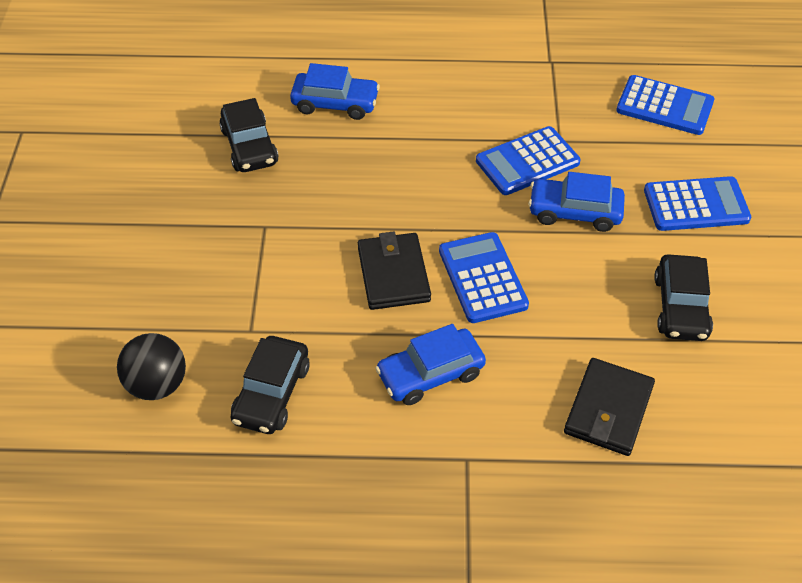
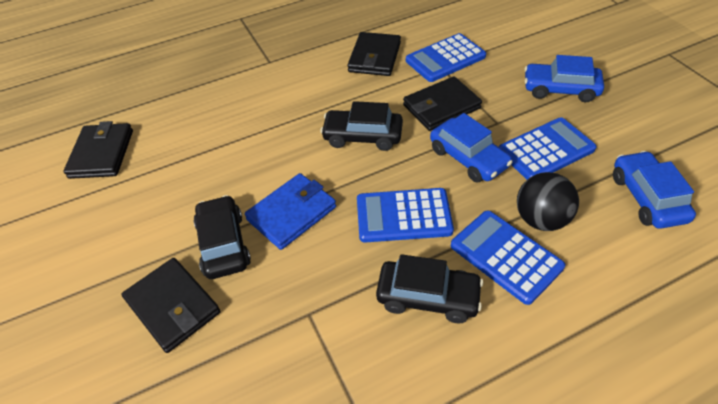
black wallet: 2 -> 4
blue wallet: 0 -> 1

